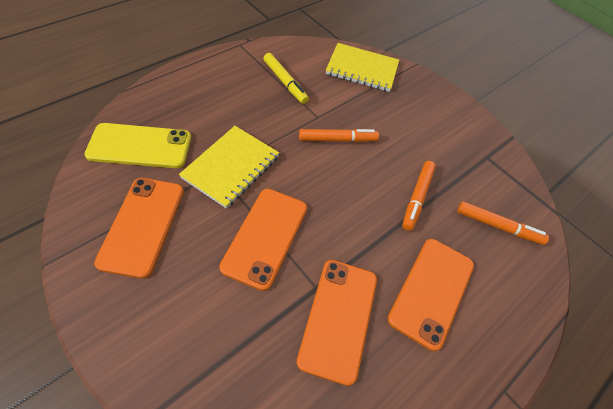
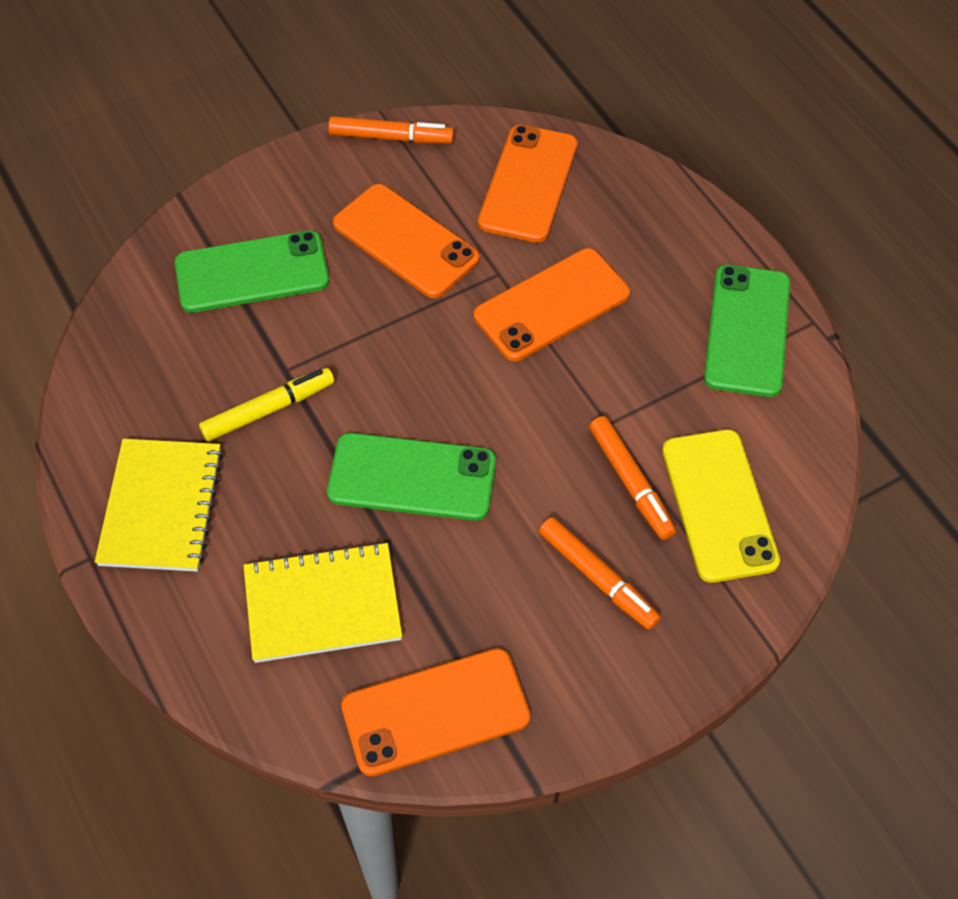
green phone: 0 -> 3

